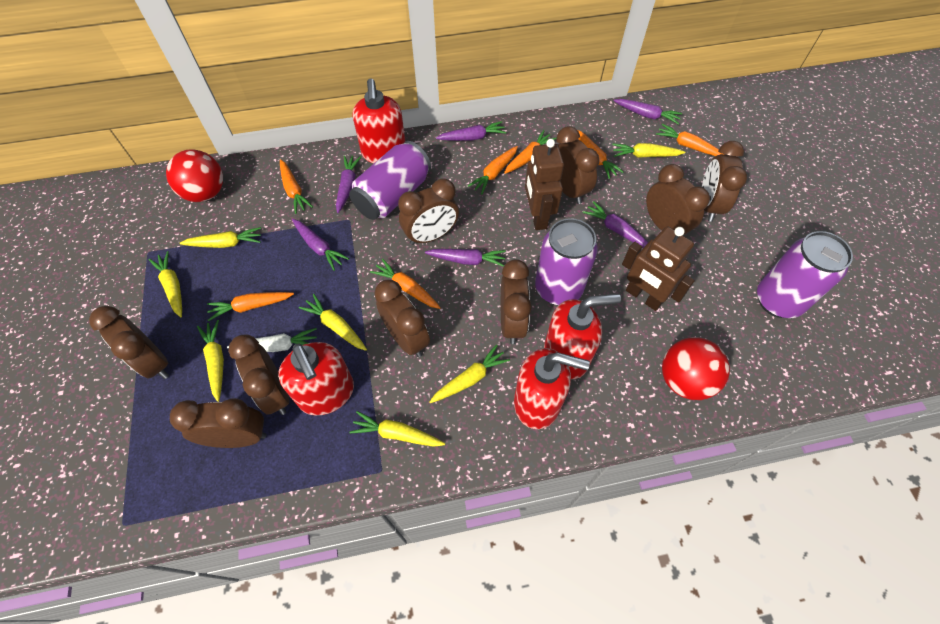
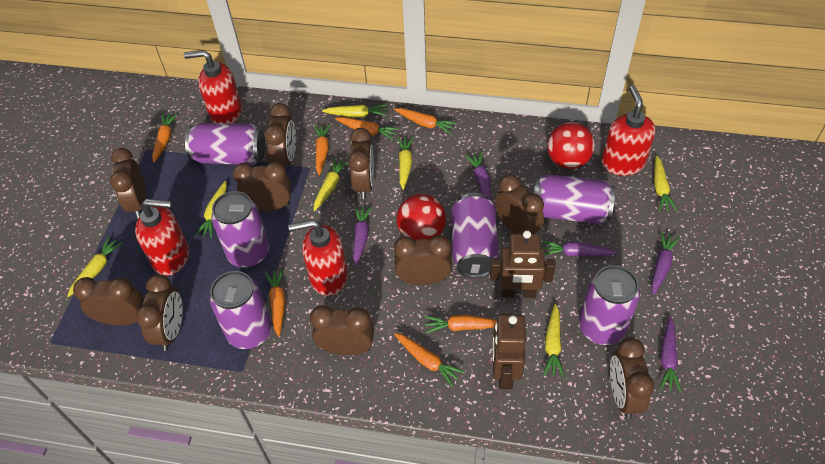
brown clock: 9 -> 10
purple can: 3 -> 6
purple carrot: 6 -> 5
white carrot: 1 -> 0

